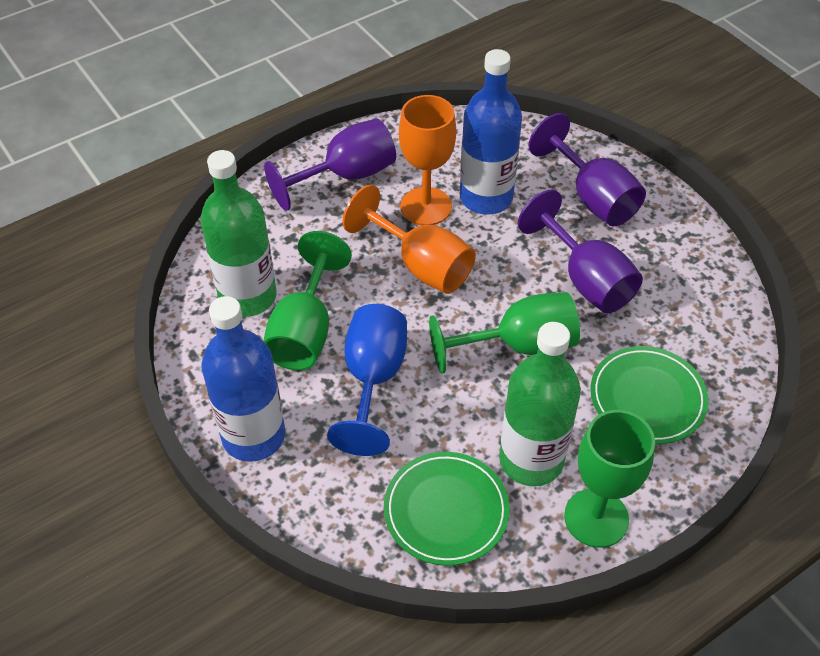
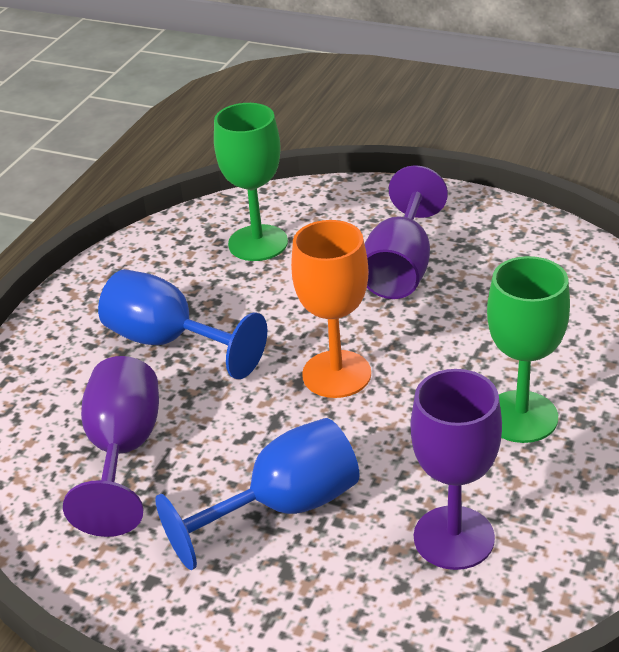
blue bottle: 2 -> 0
blue goblet: 1 -> 2
green bottle: 2 -> 0
green goblet: 3 -> 2
green plate: 2 -> 0
orange goblet: 2 -> 1

